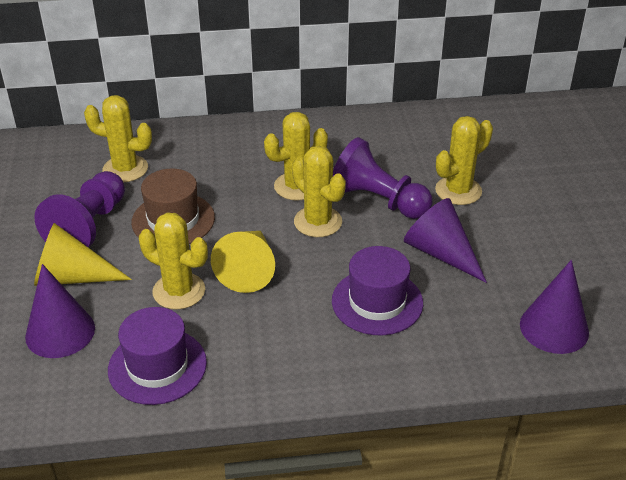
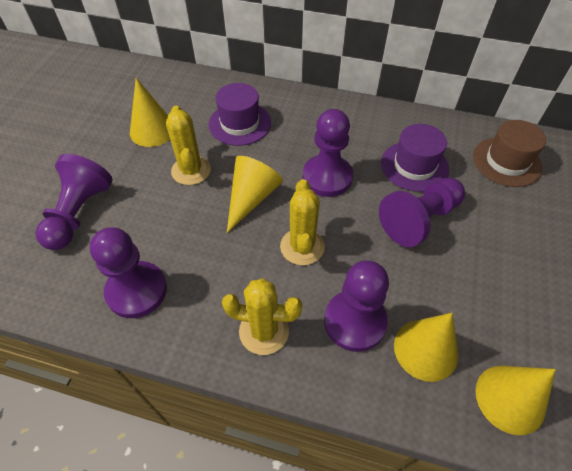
purple cone: 3 -> 0
purple pawn: 2 -> 5
yellow cactus: 5 -> 3
yellow cone: 2 -> 4

